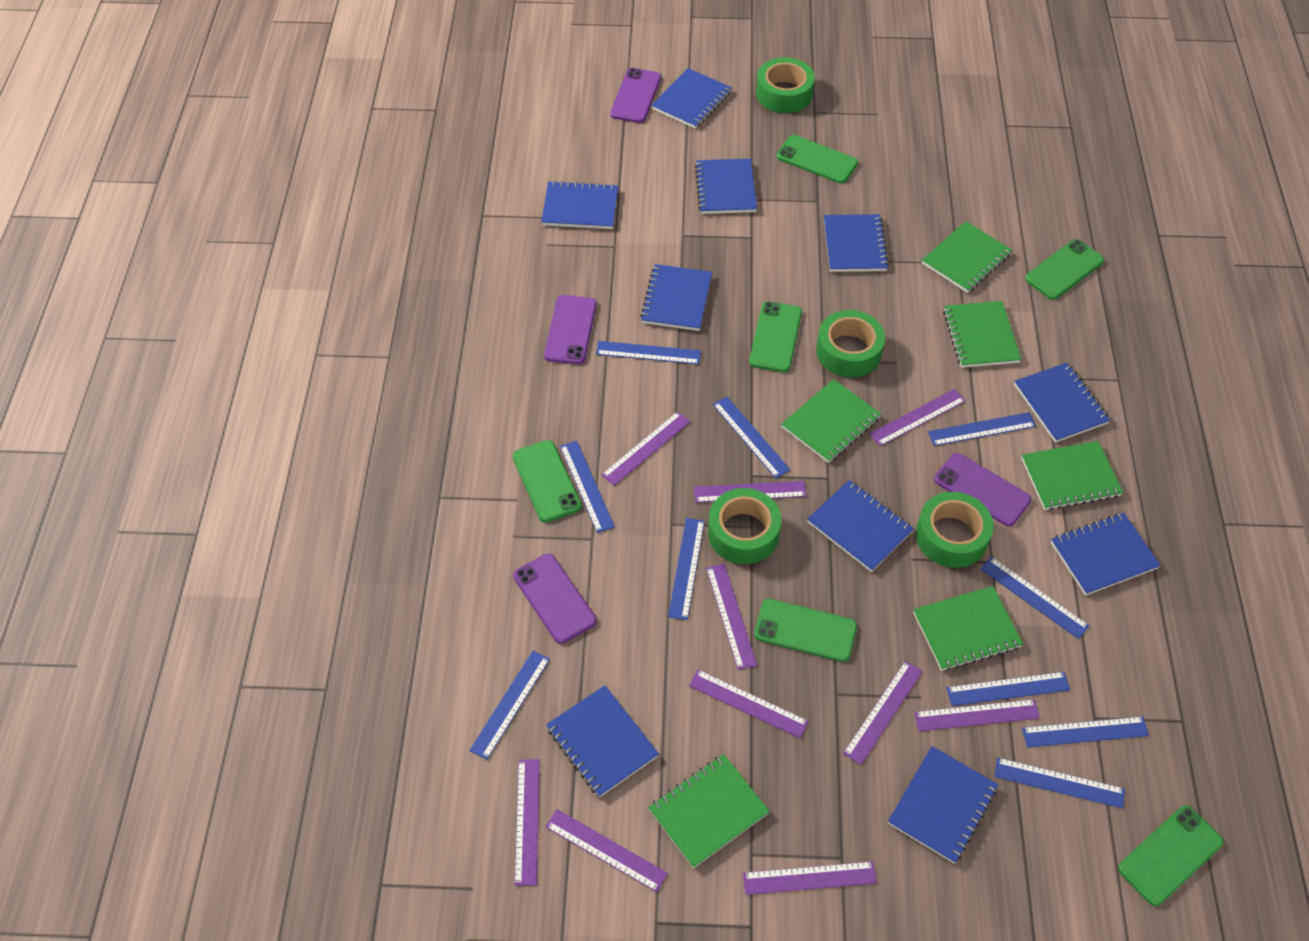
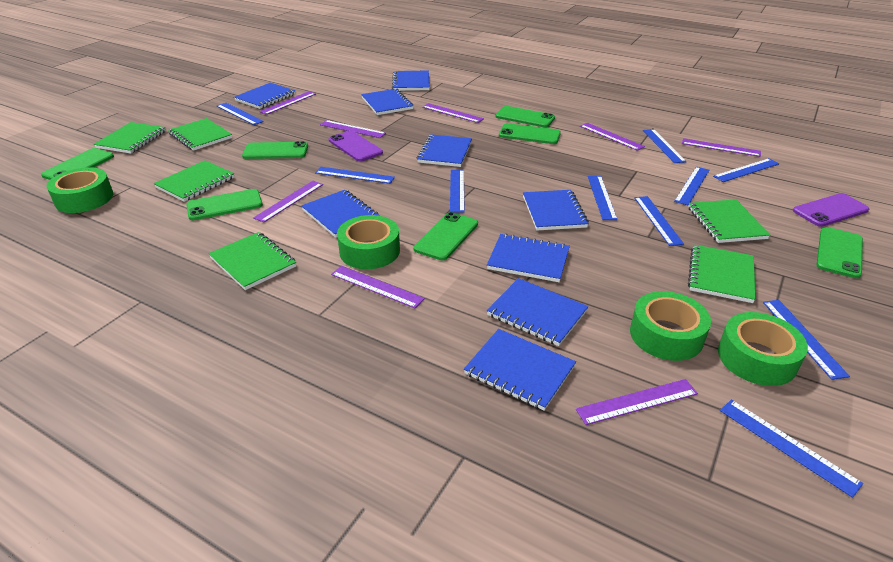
blue notebook: 10 -> 9
green phone: 6 -> 7
purple phone: 4 -> 2
purple ruler: 10 -> 8

